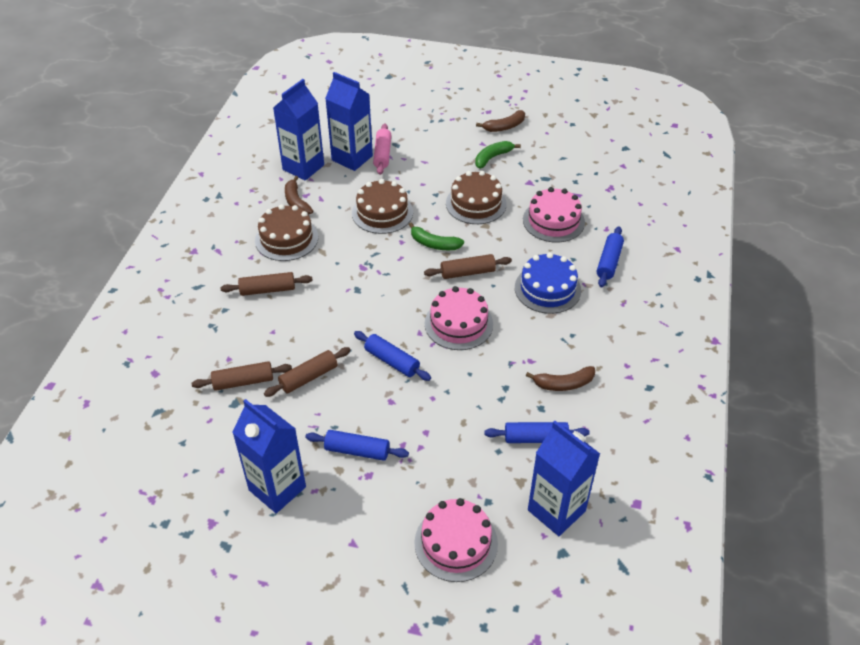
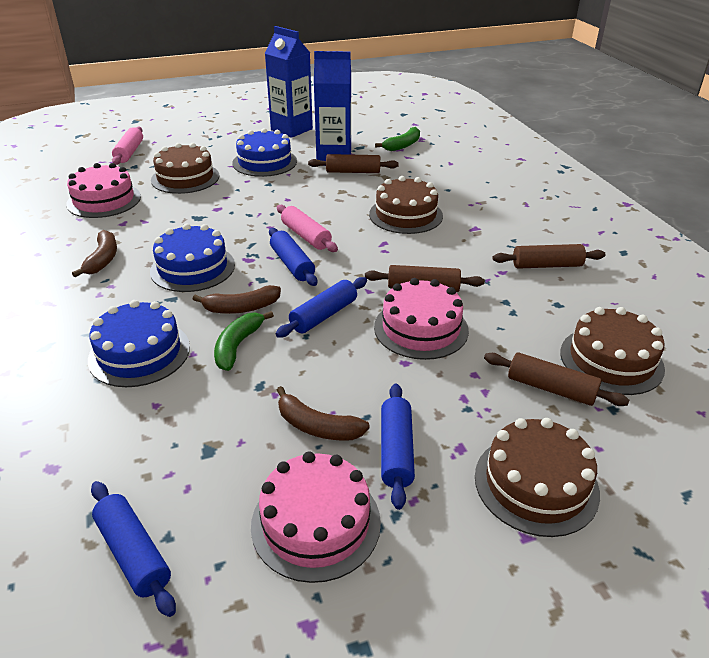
blue cake: 1 -> 3
blue carton: 4 -> 2
brown cake: 3 -> 4
pink rolling pin: 1 -> 2

